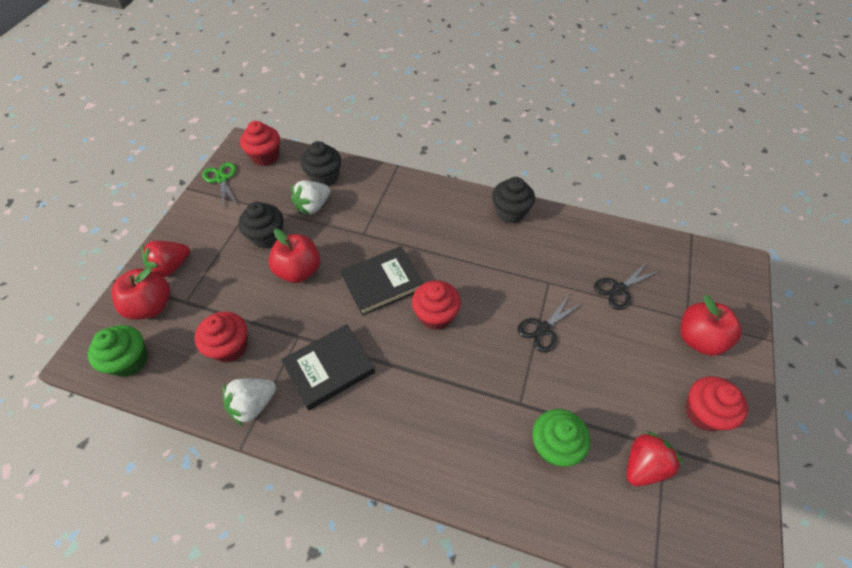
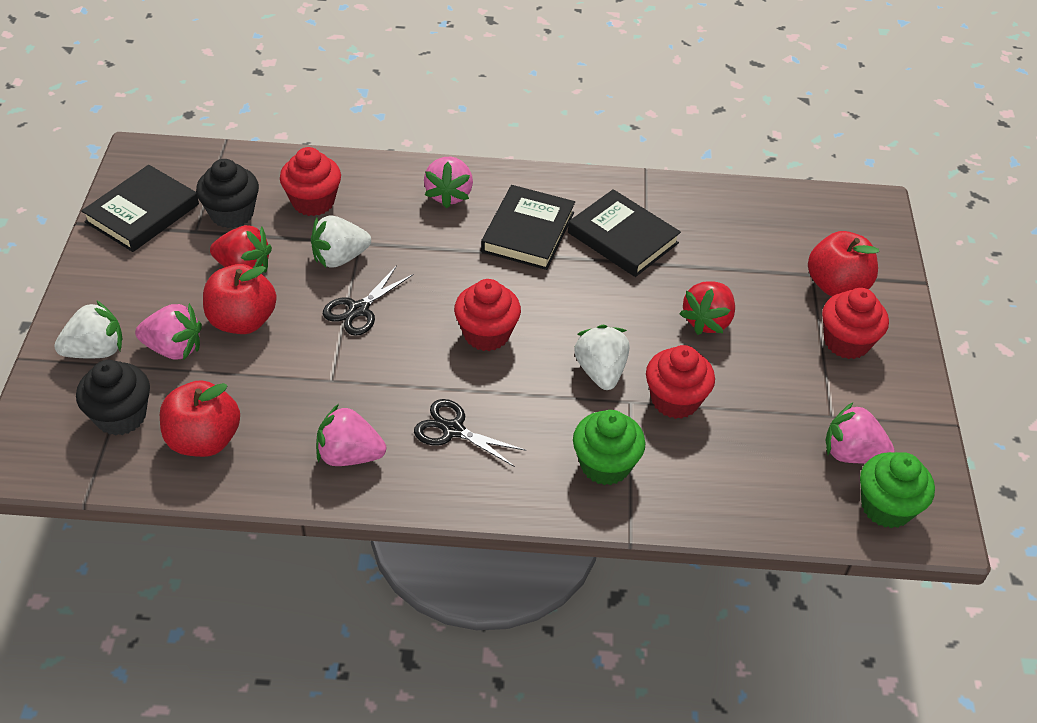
black book: 2 -> 3
black cupcake: 3 -> 2
green scissors: 1 -> 0
pink strawberry: 0 -> 4
white strawberry: 2 -> 3

